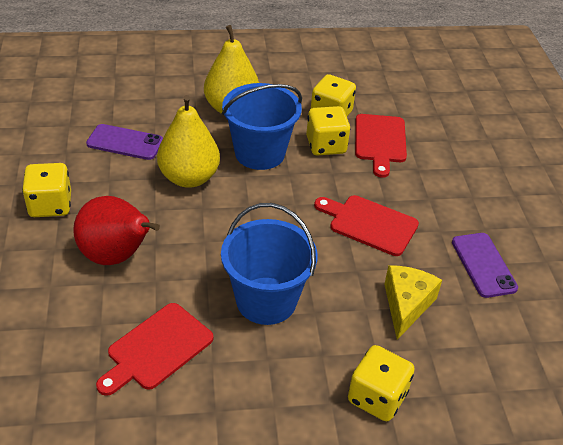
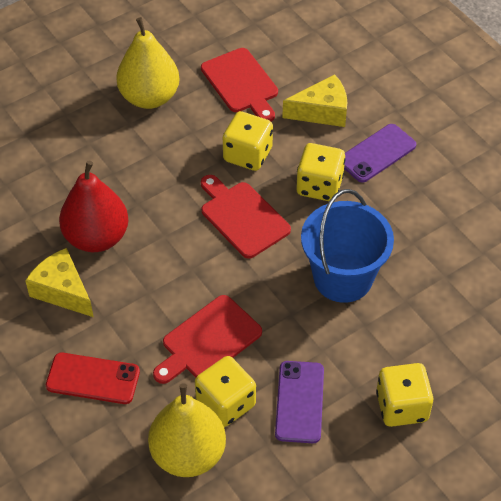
blue bucket: 2 -> 1
red phone: 0 -> 1
yellow cheese: 1 -> 2

